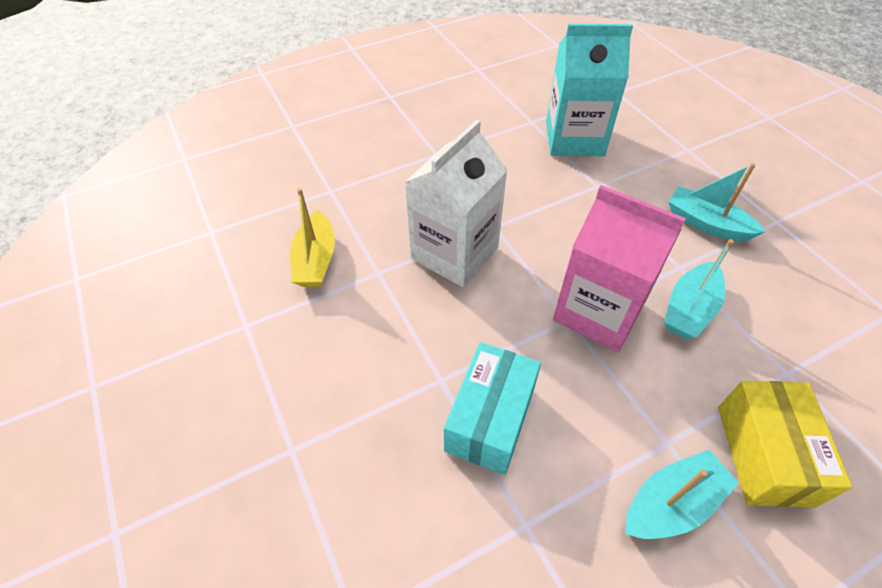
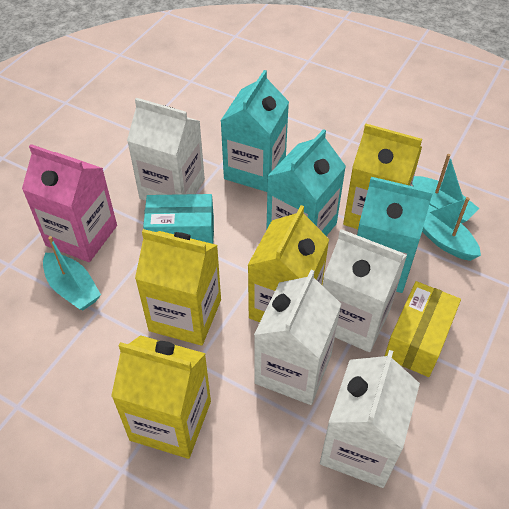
turquoise carton: 1 -> 3
white carton: 1 -> 4
yellow boat: 1 -> 0
yellow carton: 0 -> 4

